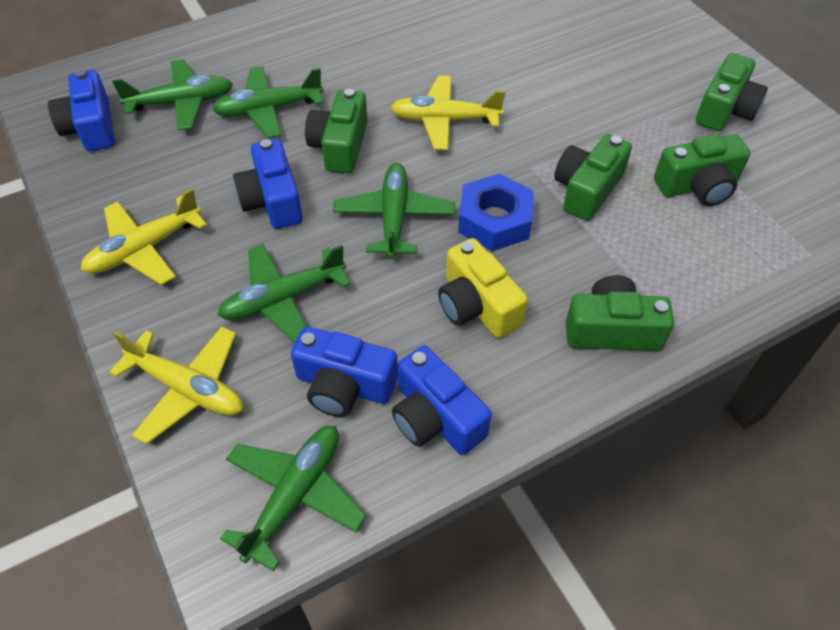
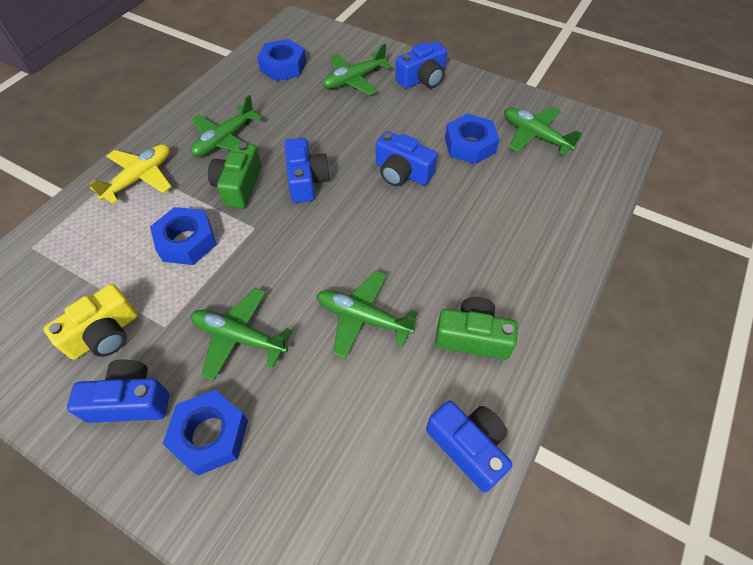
blue camera: 4 -> 5
blue nut: 1 -> 4
green camera: 5 -> 2
yellow plane: 3 -> 1

